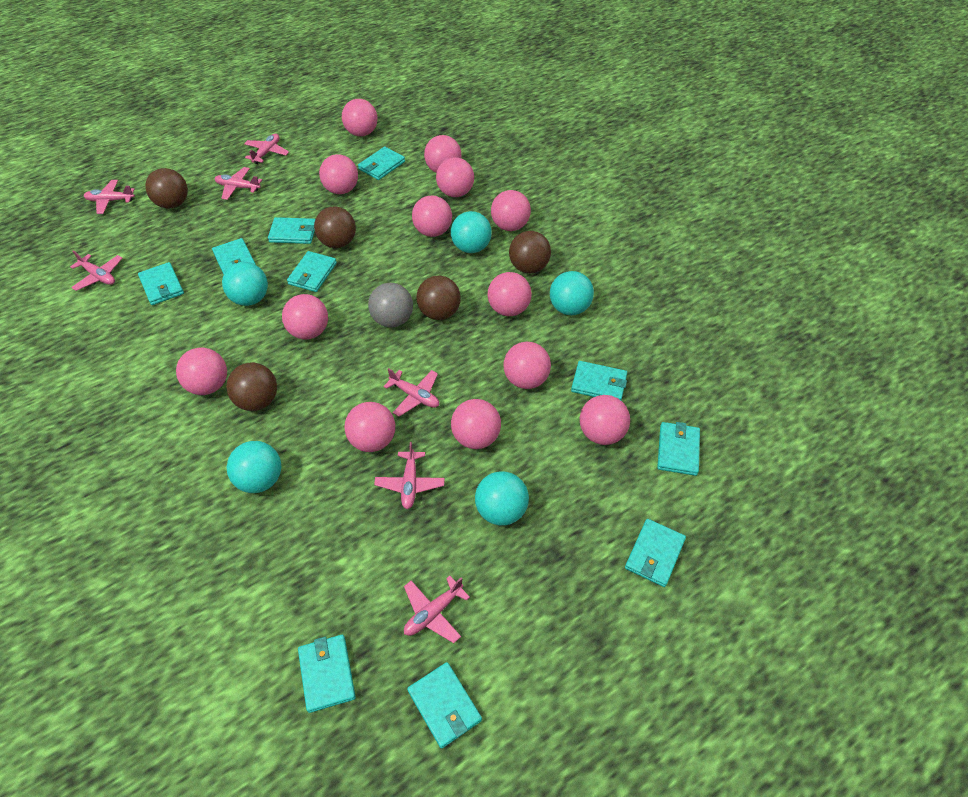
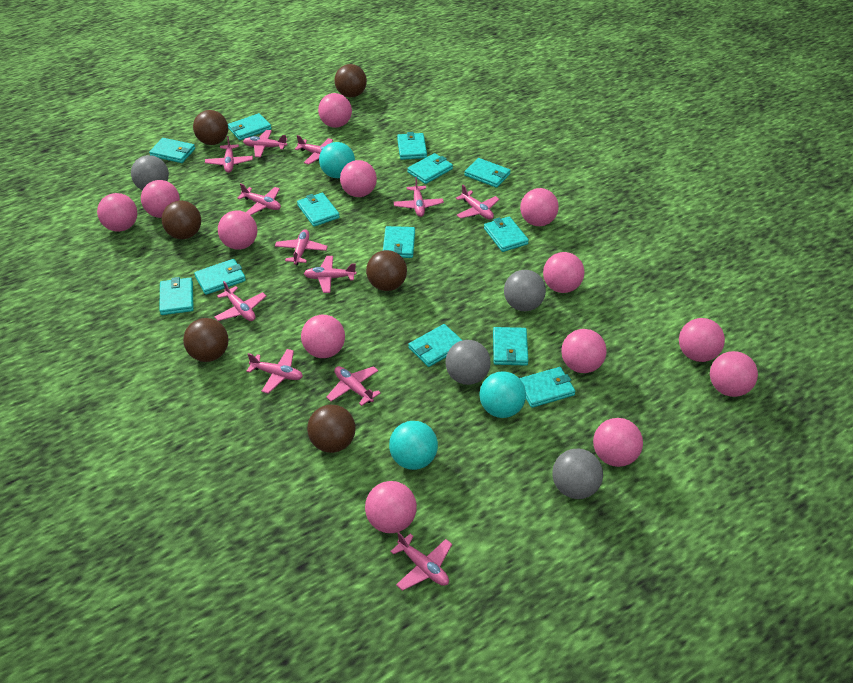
brown ball: 5 -> 6
grey ball: 1 -> 4
pink plane: 7 -> 12
turquoise ball: 5 -> 3
turquoise wallet: 10 -> 13

